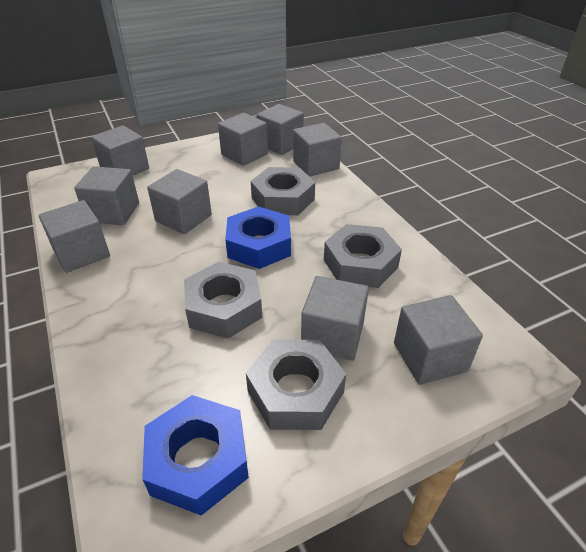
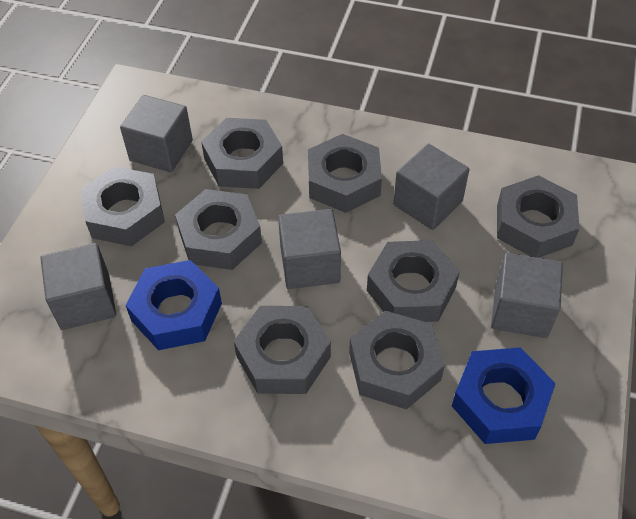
grey cube: 9 -> 5
grey nut: 4 -> 8

